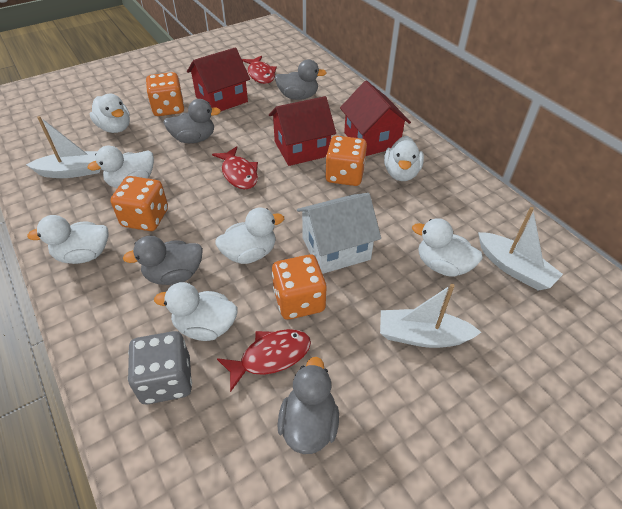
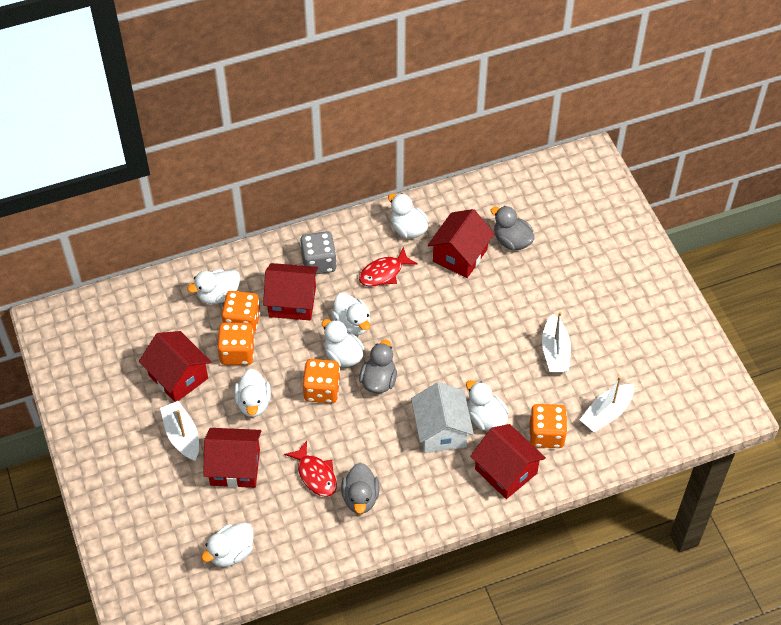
grey duck: 4 -> 3
red fish: 3 -> 2
red house: 3 -> 5

